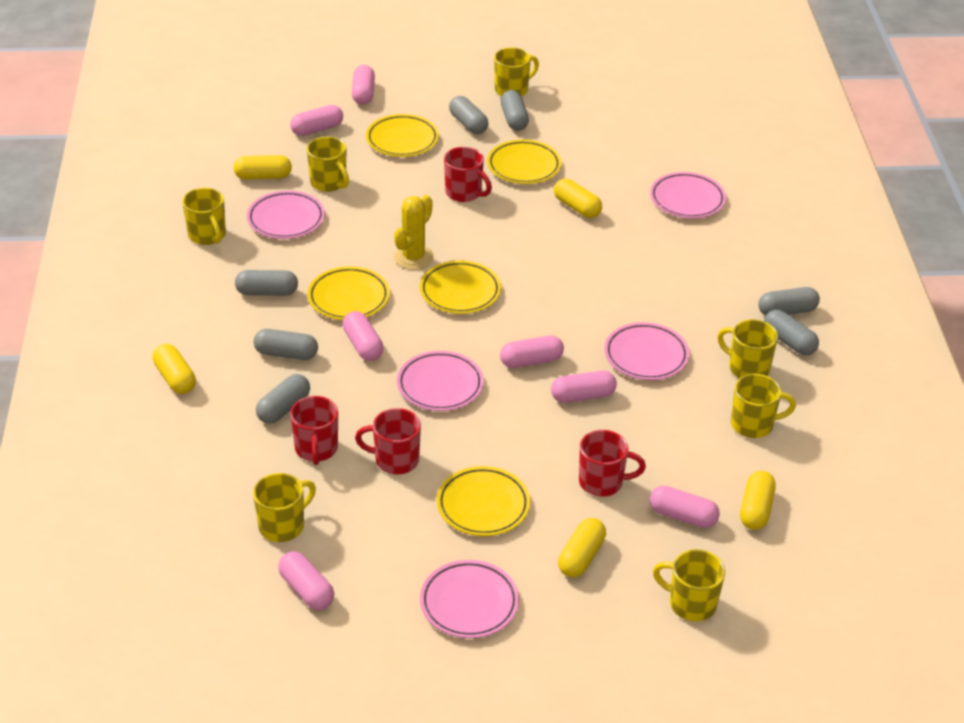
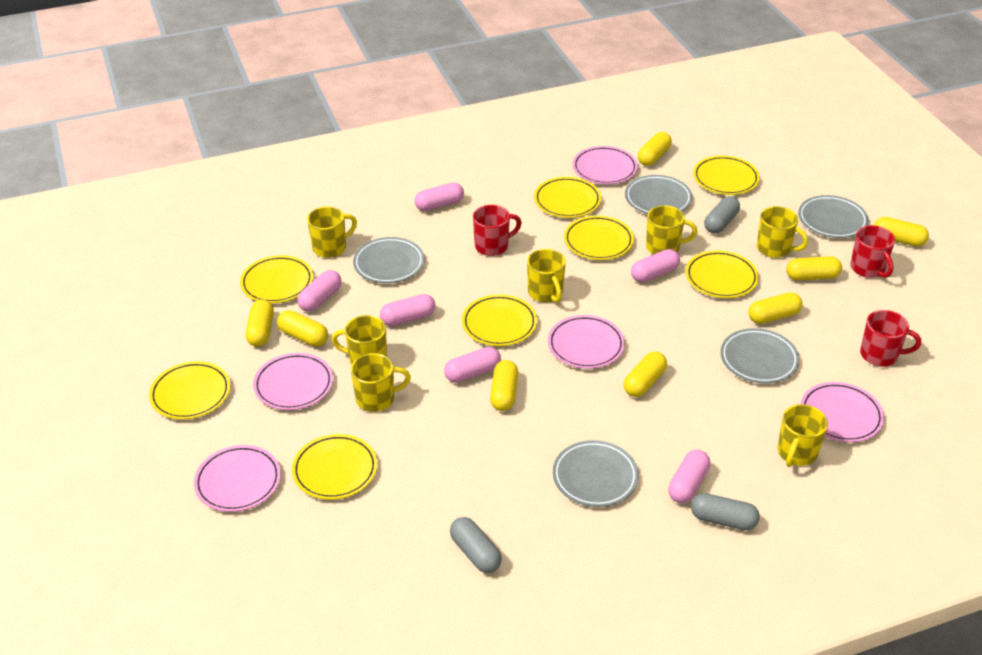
grey capsule: 7 -> 3
grey plate: 0 -> 5
pink capsule: 7 -> 6
red mug: 4 -> 3
yellow cactus: 1 -> 0
yellow capsule: 5 -> 8
yellow plate: 5 -> 8

